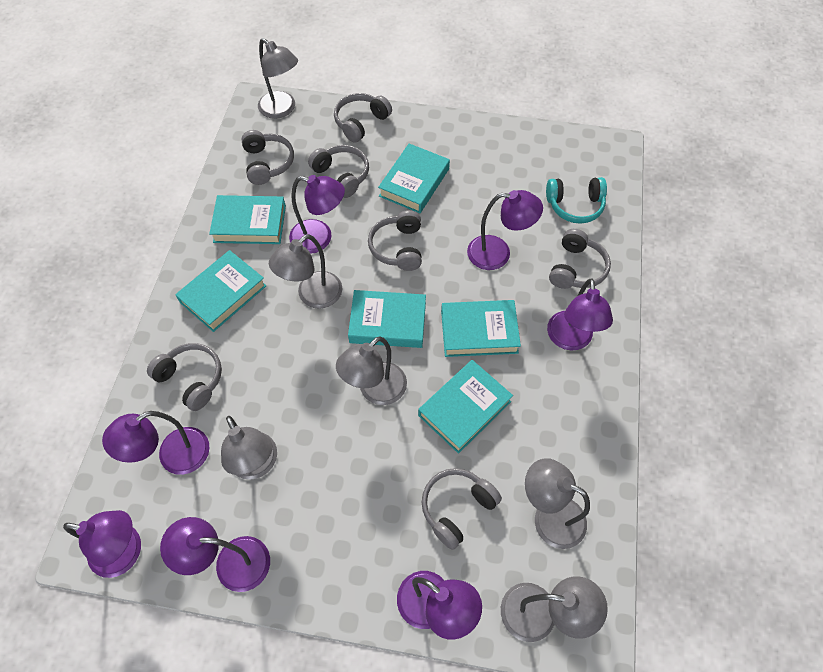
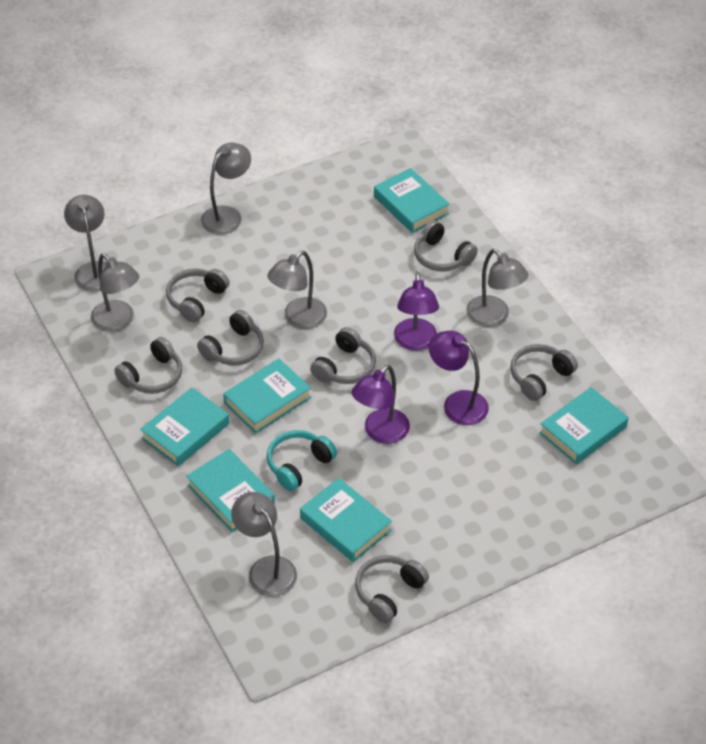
purple lamp: 7 -> 3

